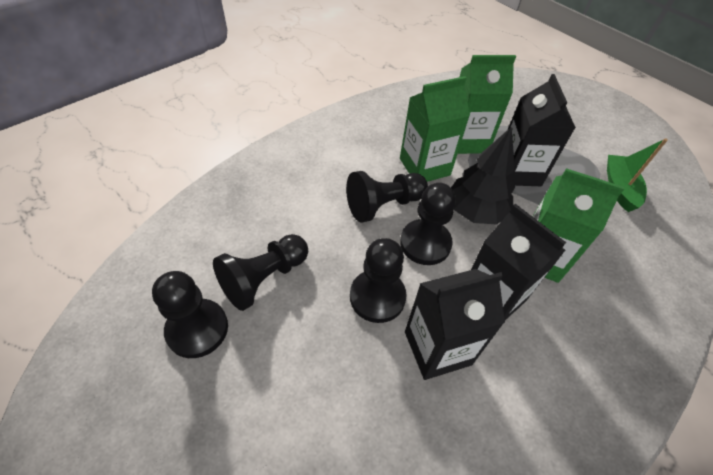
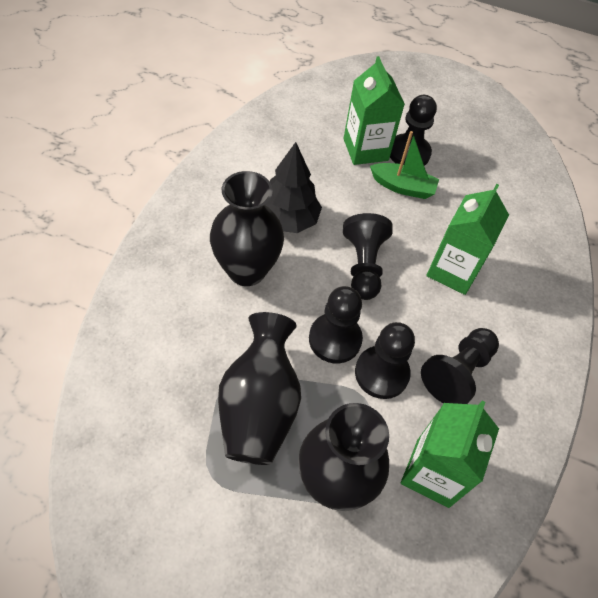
black carton: 3 -> 0
black vase: 0 -> 3

